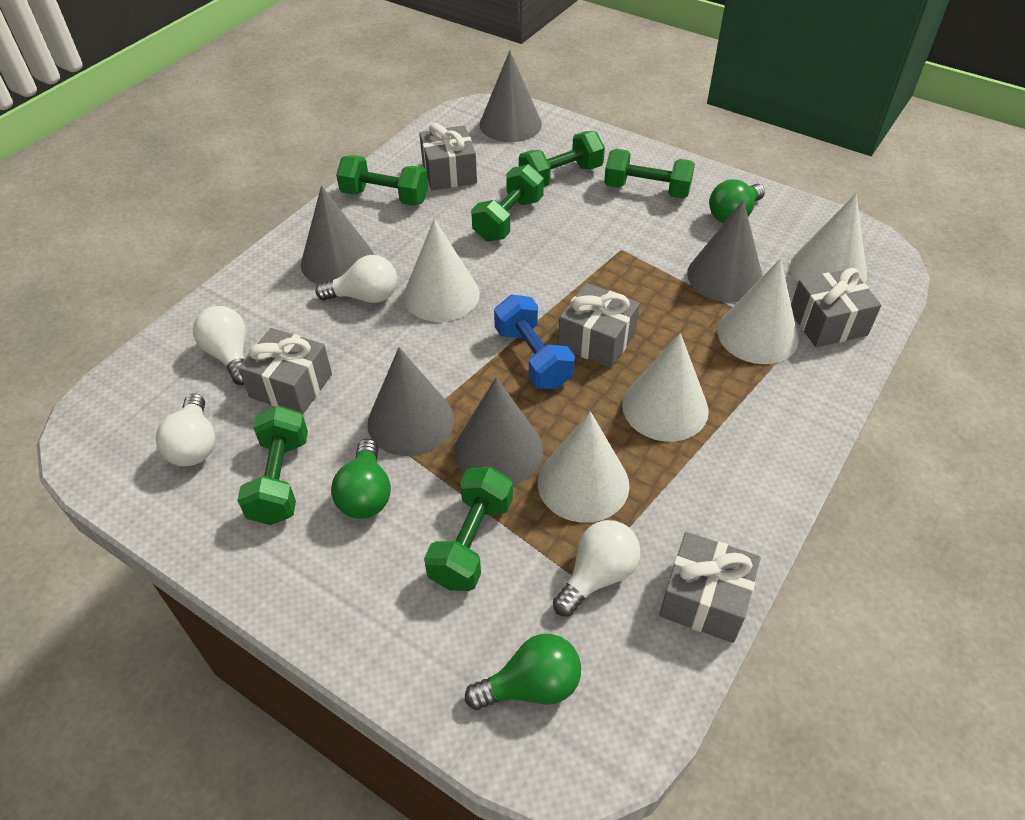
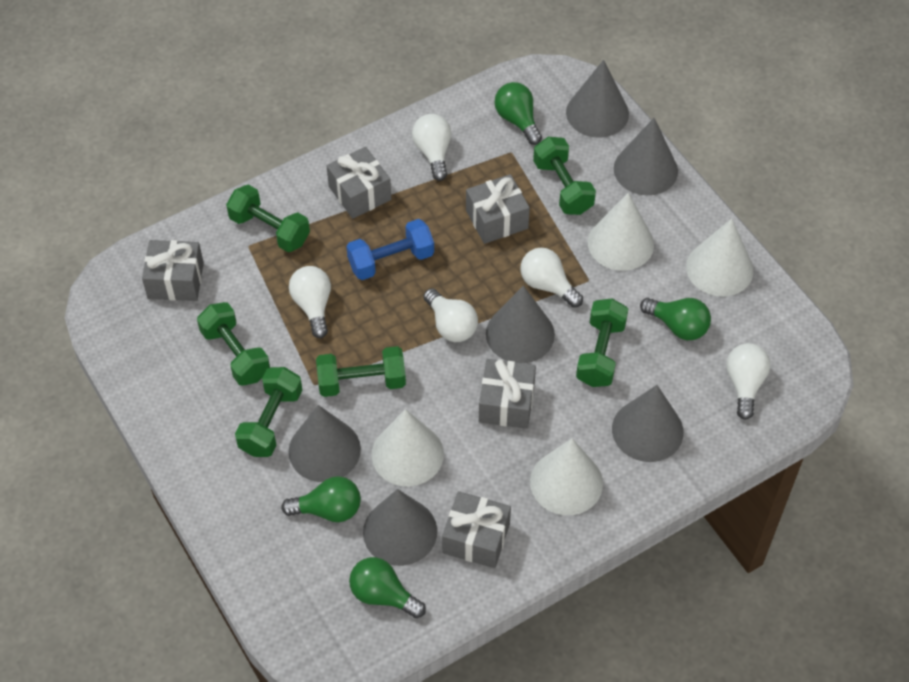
green light bulb: 3 -> 4
grey cone: 5 -> 6
white cone: 5 -> 4
white light bulb: 4 -> 5

